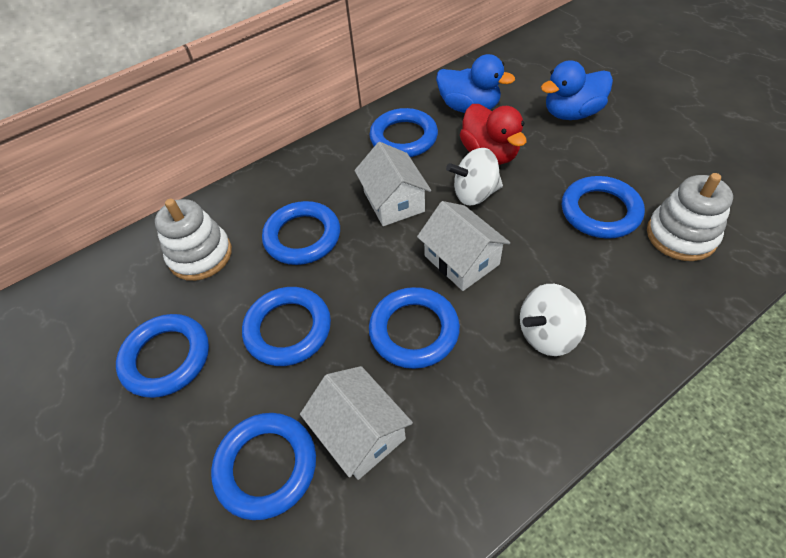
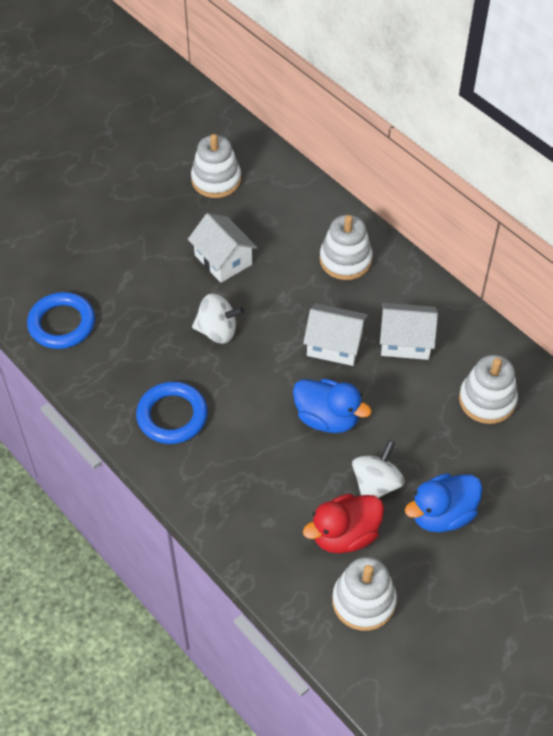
blue ring: 7 -> 2
white stacking toy: 2 -> 4

